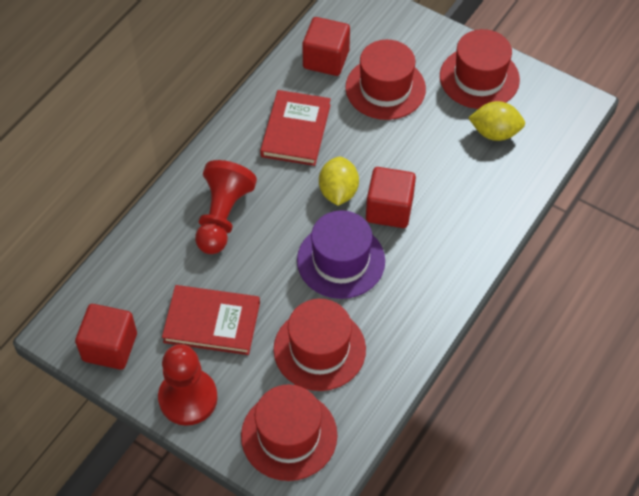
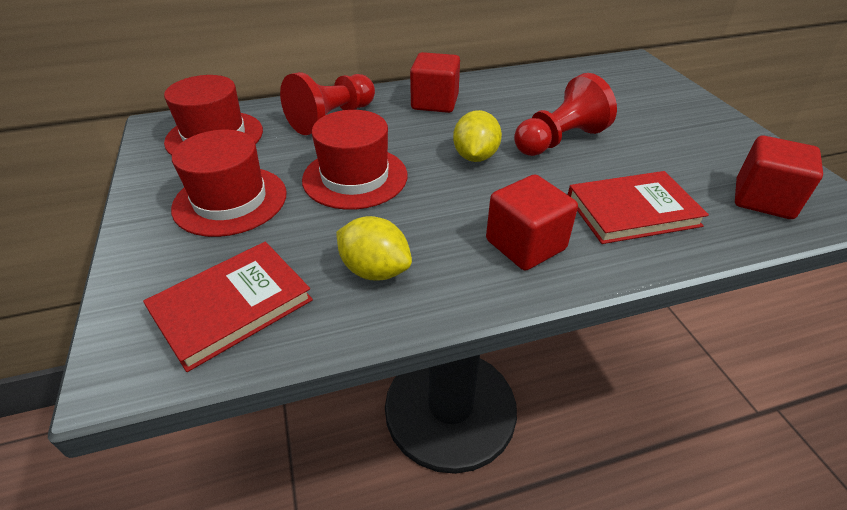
purple hat: 1 -> 0
red hat: 4 -> 3

